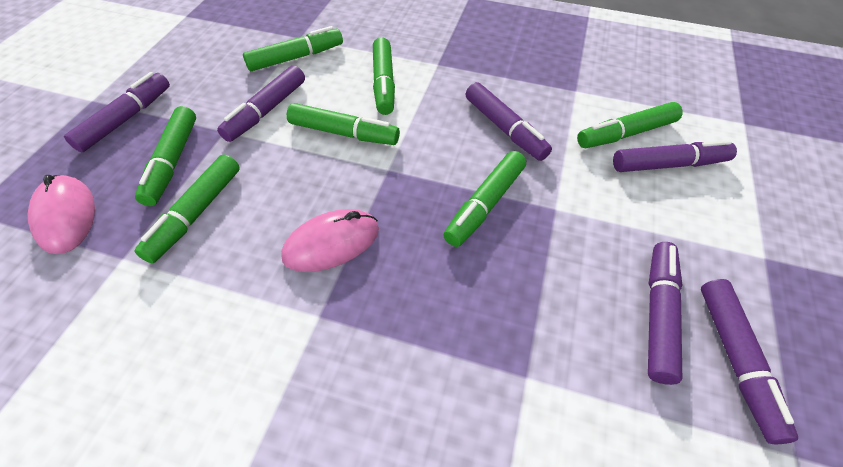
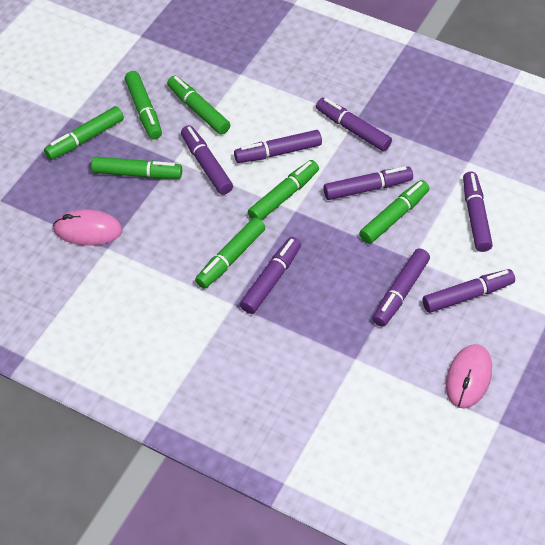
purple marker: 6 -> 8

